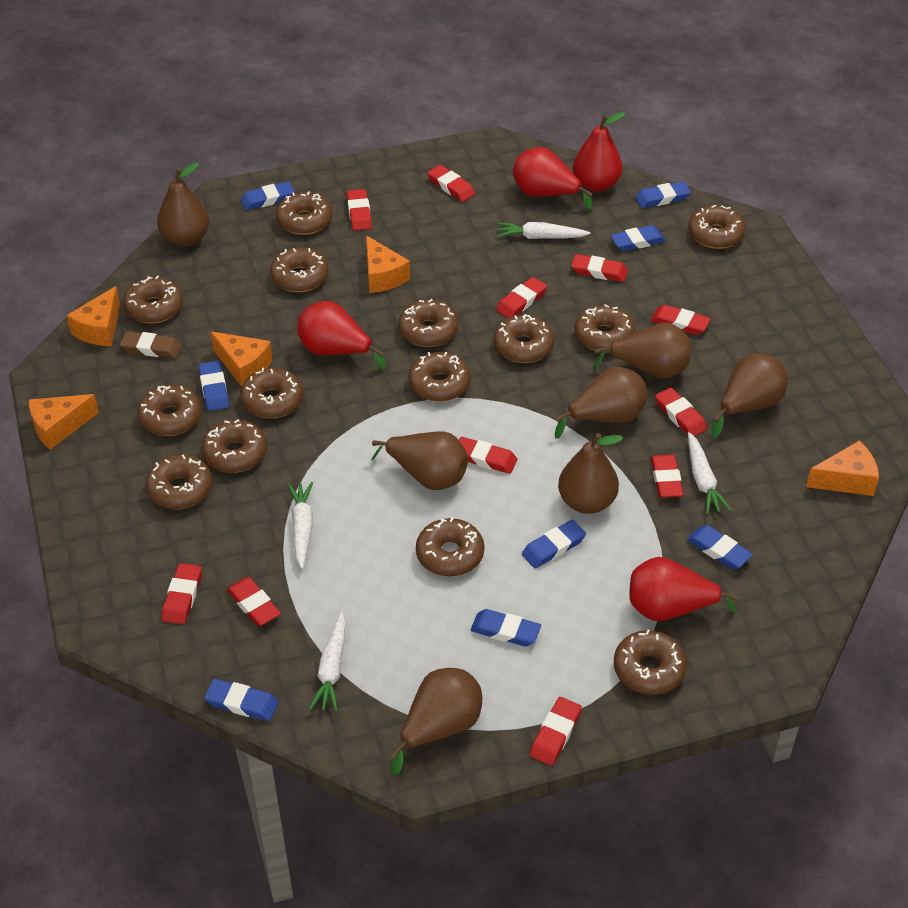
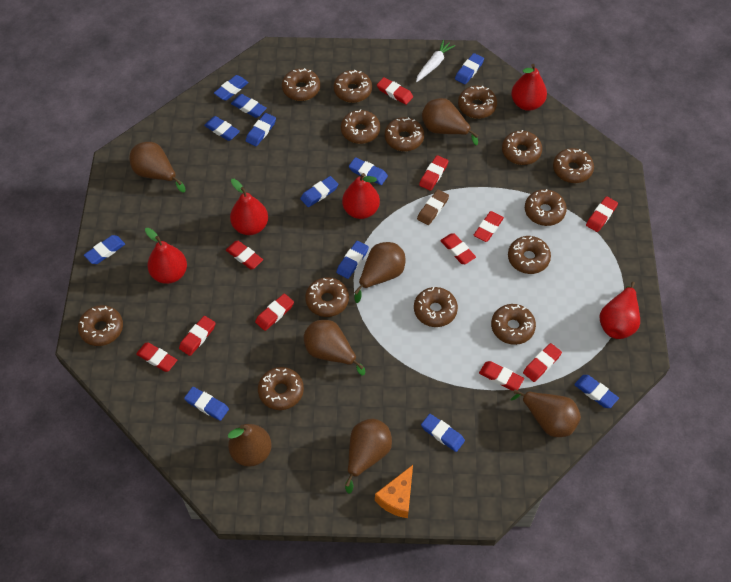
blue eraser: 8 -> 12
orange cheese: 5 -> 1
red pear: 4 -> 5
white carrot: 4 -> 1

